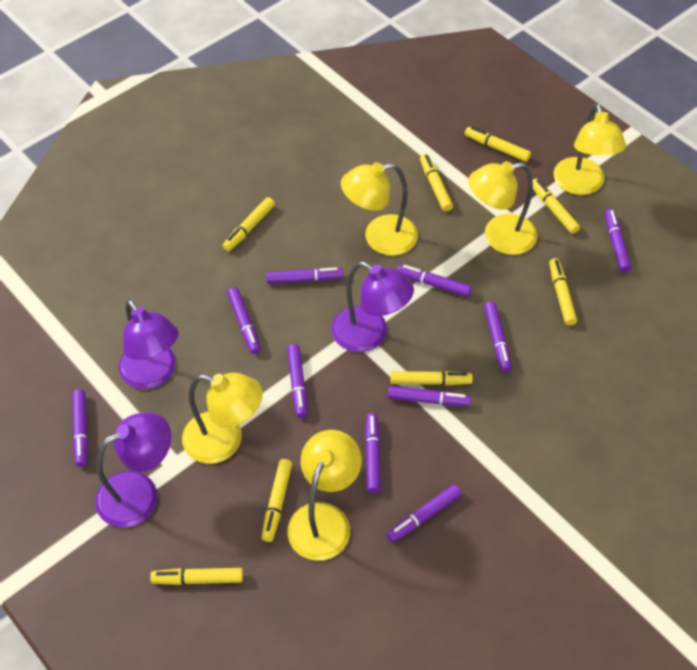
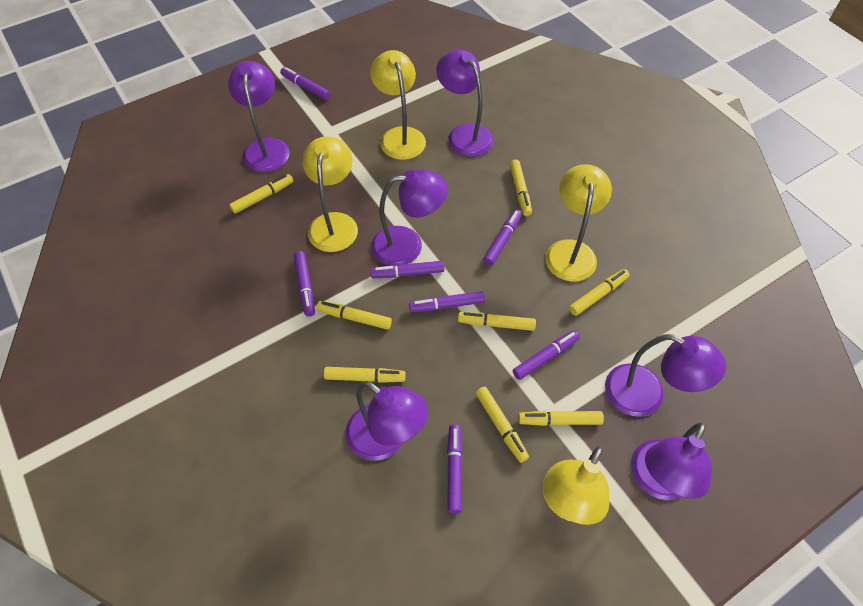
purple lamp: 3 -> 6
purple marker: 10 -> 7
yellow lamp: 5 -> 4

